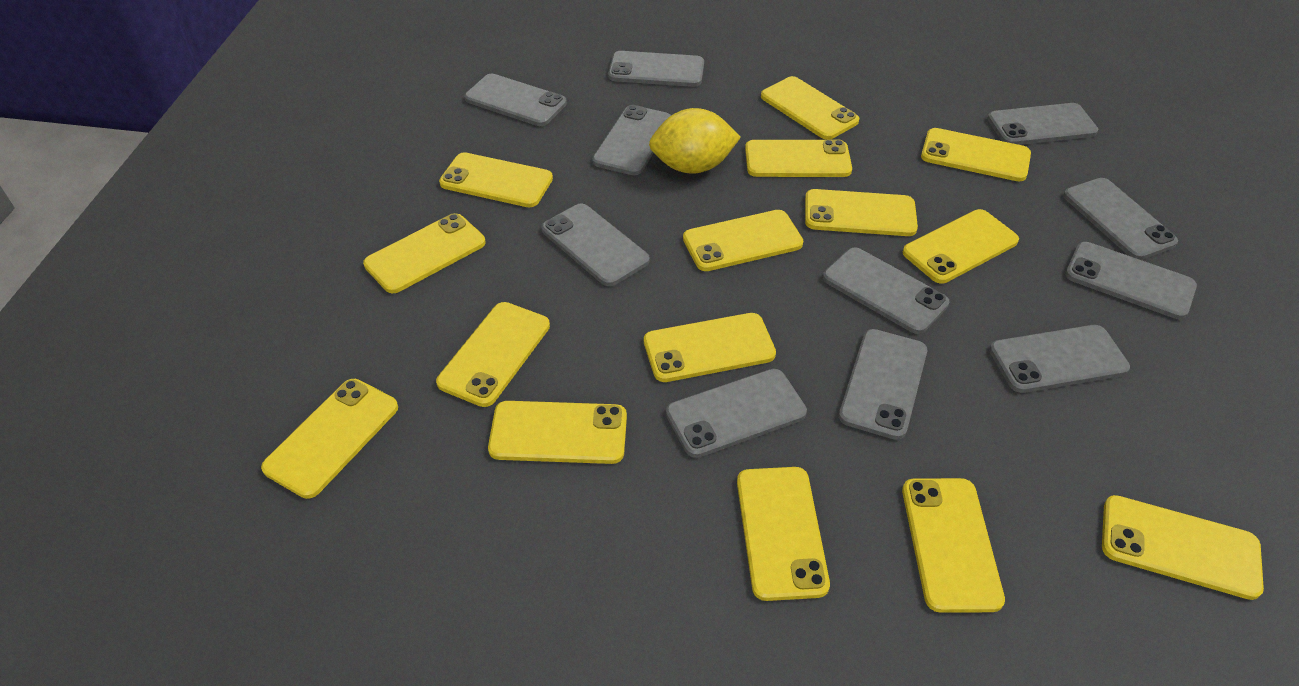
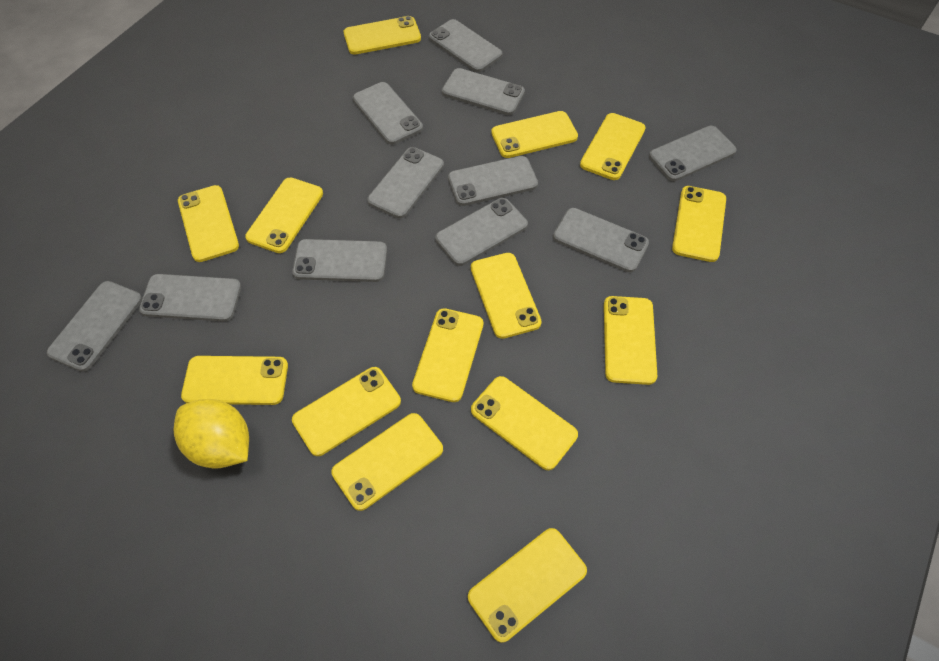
yellow phone: 15 -> 14

